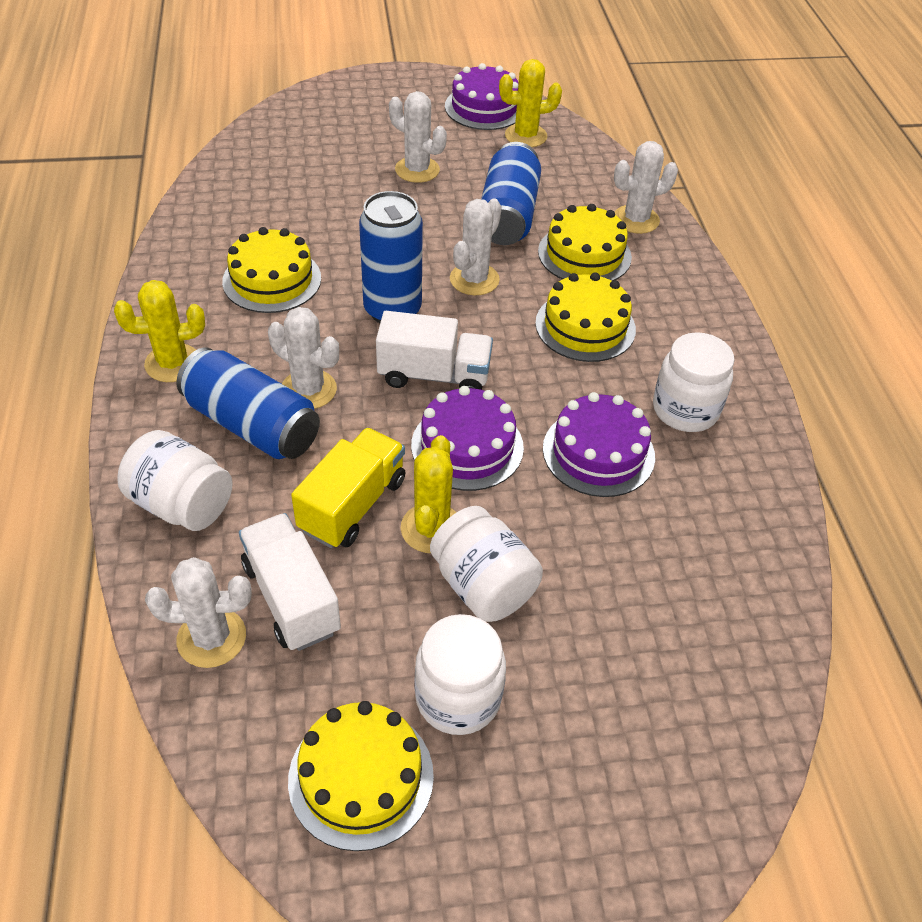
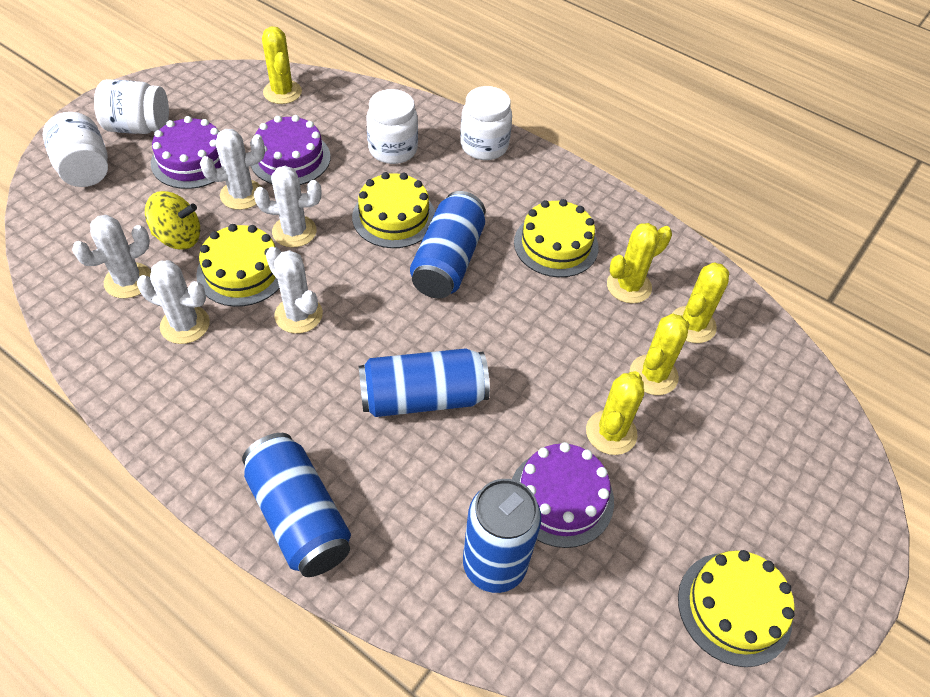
blue can: 3 -> 4
white truck: 2 -> 0
yellow cactus: 3 -> 5
yellow spinning top: 0 -> 1
yellow truck: 1 -> 0

